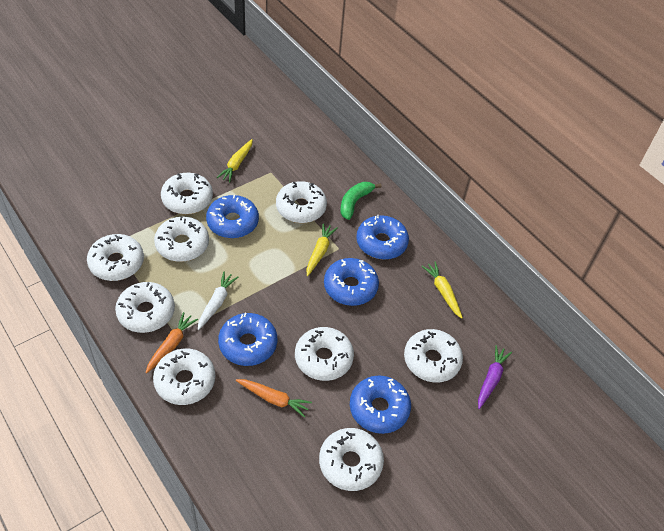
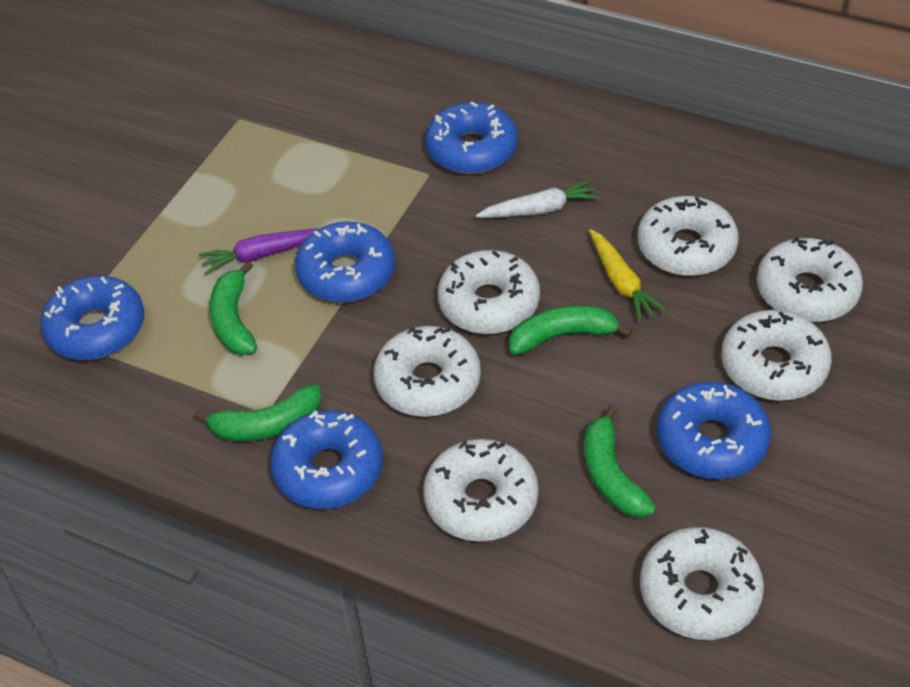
green banana: 1 -> 4
orange carrot: 2 -> 0
white donut: 9 -> 7
yellow carrot: 3 -> 1

